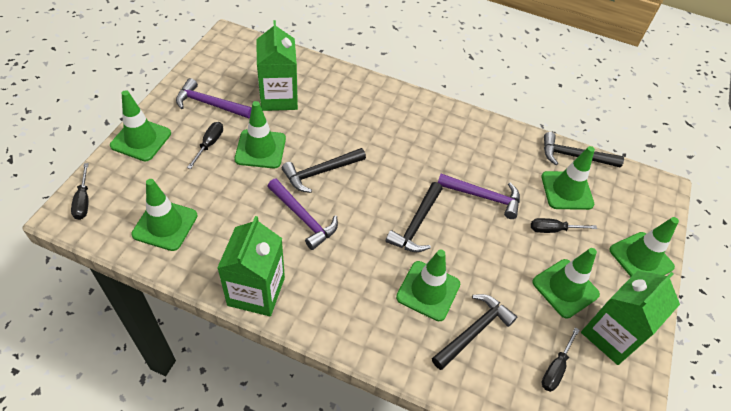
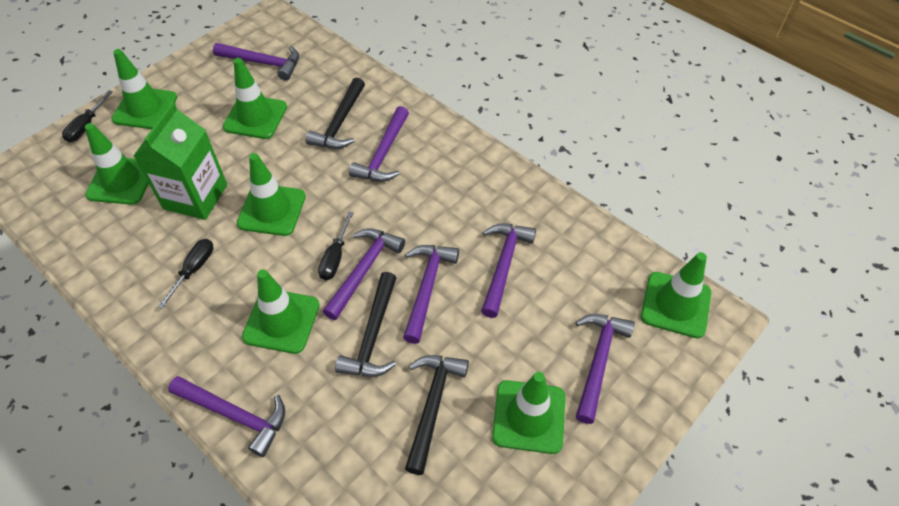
black hammer: 4 -> 3
black screwdriver: 4 -> 3
green carton: 3 -> 1
purple hammer: 3 -> 7

